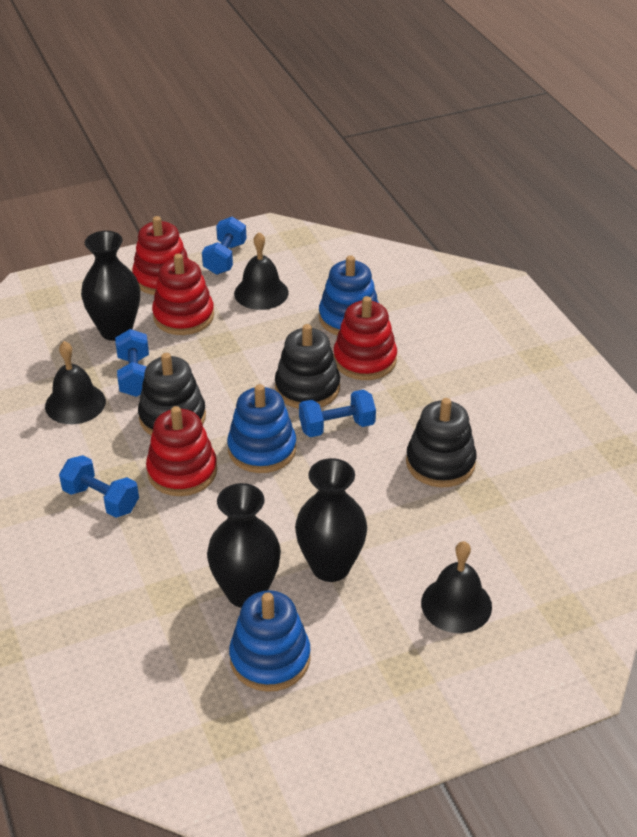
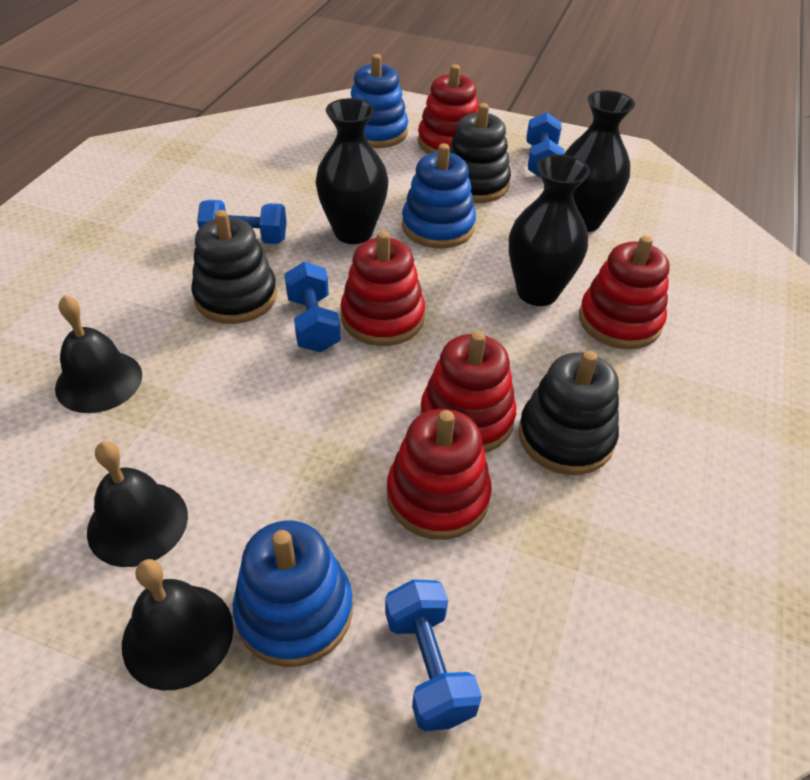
red stacking toy: 4 -> 5

